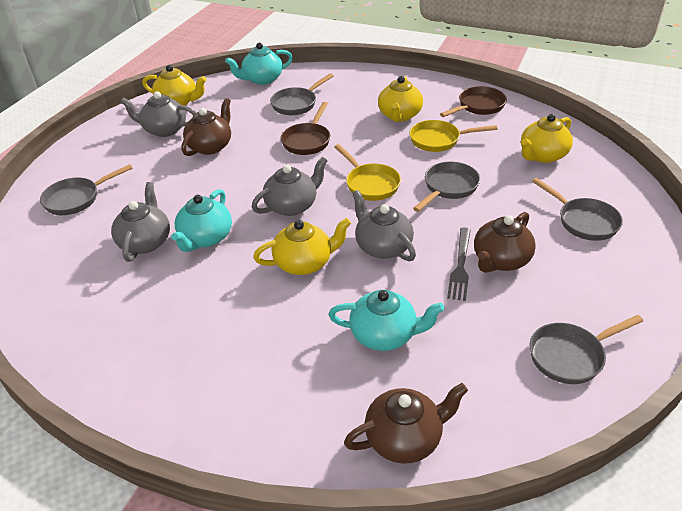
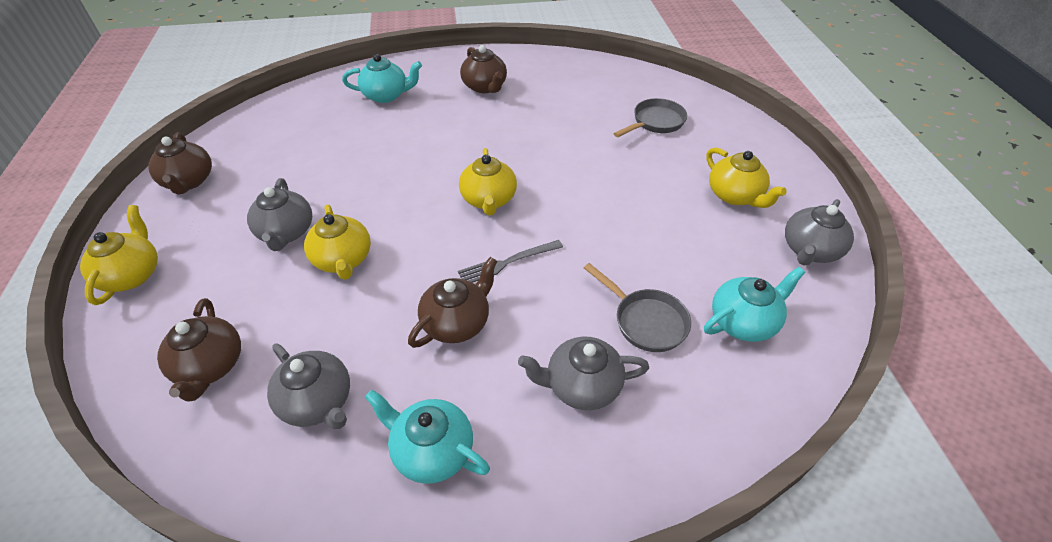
brown pan: 2 -> 0
brown teapot: 3 -> 4
grey pan: 5 -> 2
yellow pan: 2 -> 0

